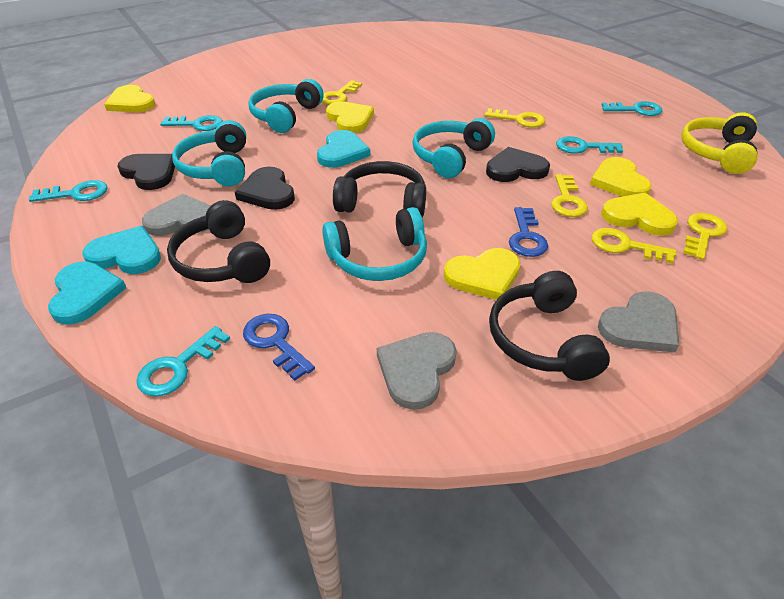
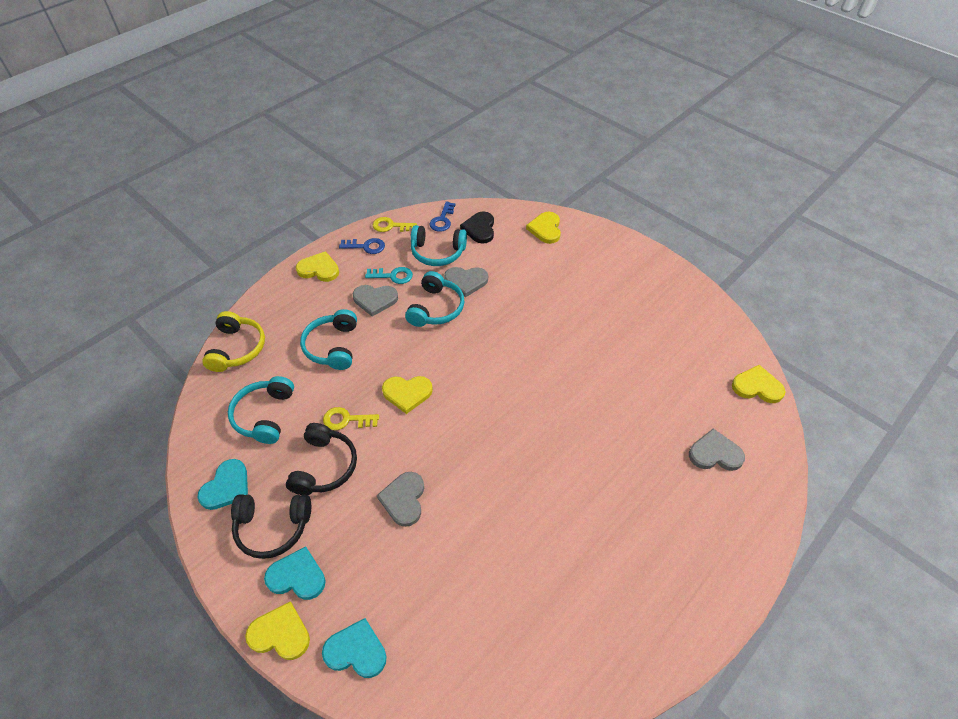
black headphones: 3 -> 2
black heart: 3 -> 1
grey heart: 3 -> 4
turquoise key: 5 -> 1
yellow key: 5 -> 2

